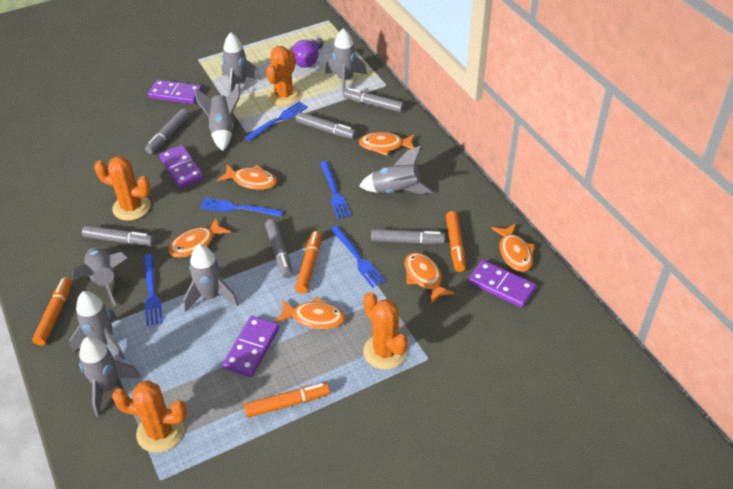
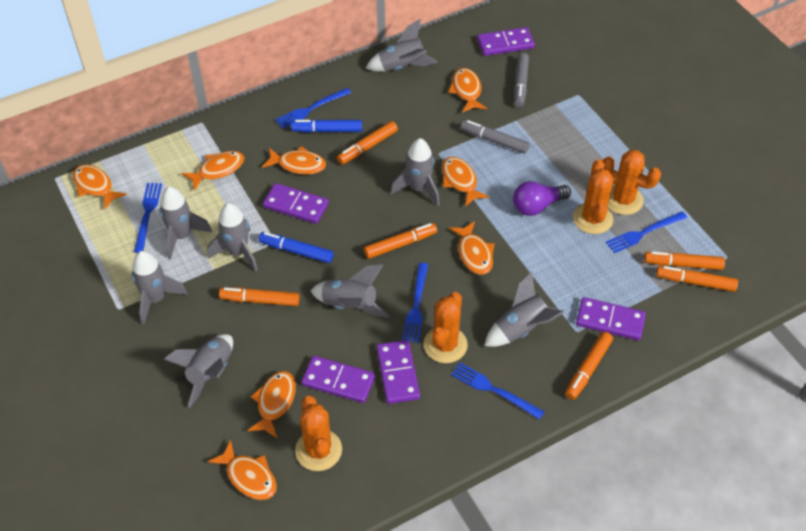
blue marker: 0 -> 2
grey marker: 6 -> 2
orange fish: 6 -> 8
orange marker: 4 -> 6
purple domino: 4 -> 5

